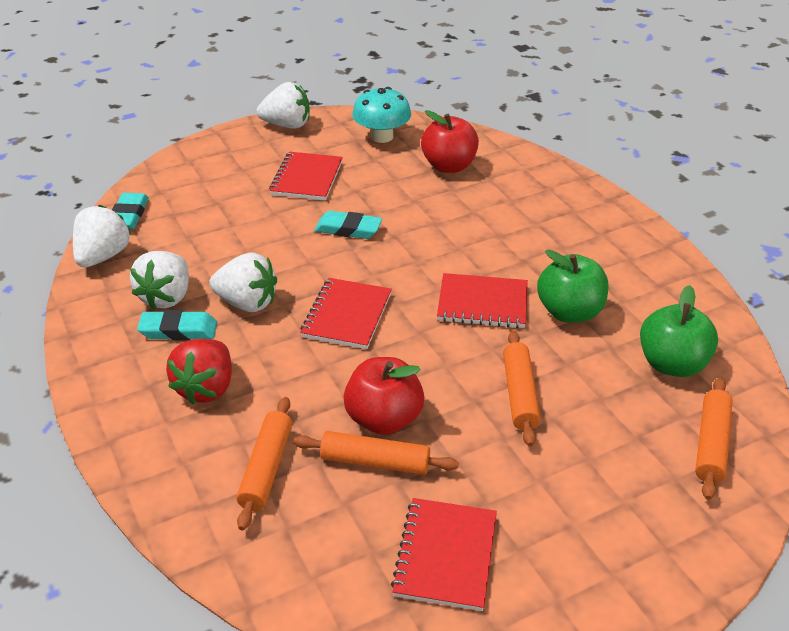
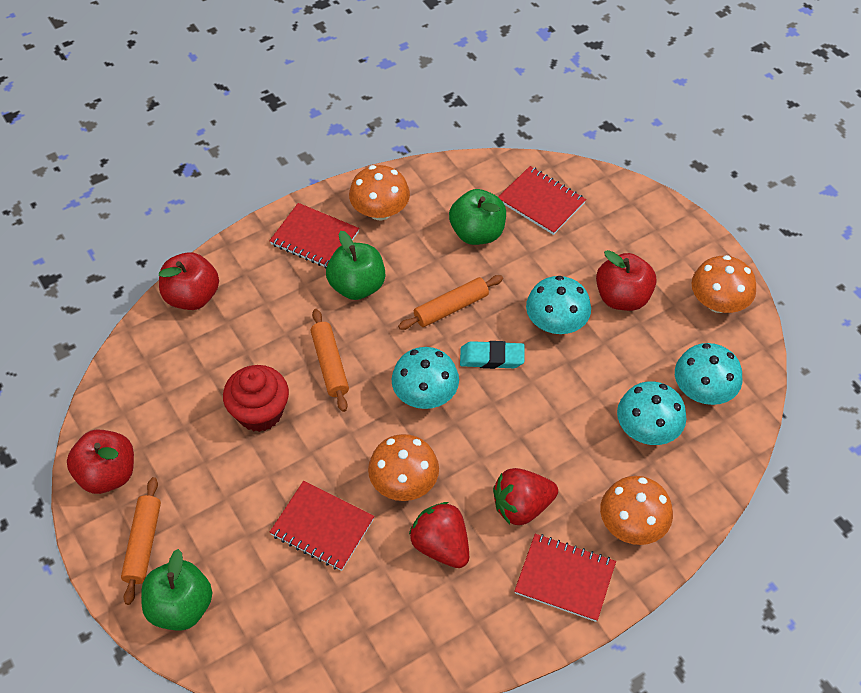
green apple: 2 -> 3
orange mushroom: 0 -> 4
orange rolling pin: 4 -> 3
red apple: 2 -> 3
red cupcake: 0 -> 1
red strawberry: 1 -> 2
turquoise eraser: 3 -> 1
turquoise mushroom: 1 -> 4
white strawberry: 4 -> 0

